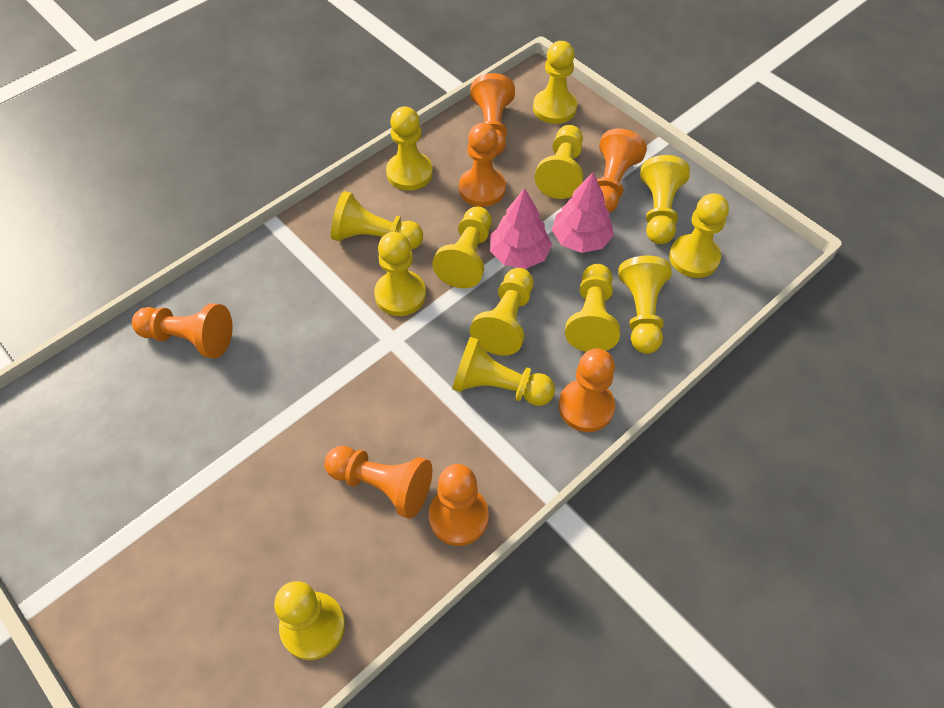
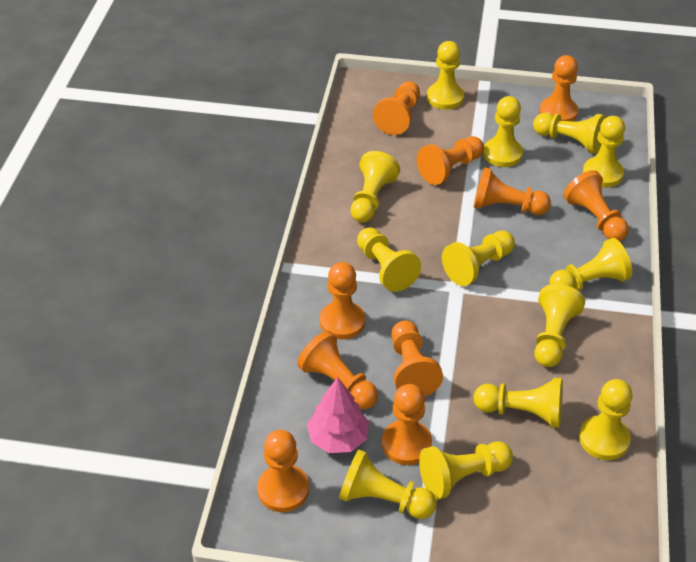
orange pawn: 7 -> 10
pink tree: 2 -> 1

